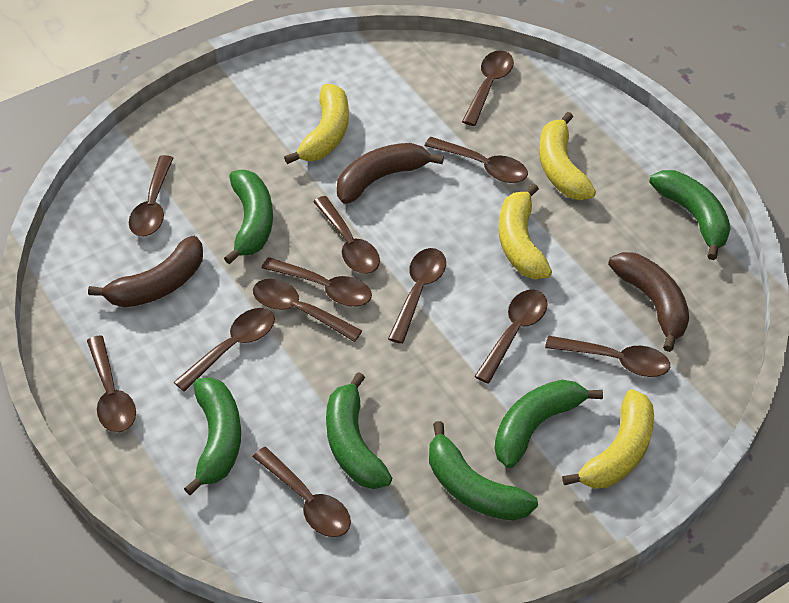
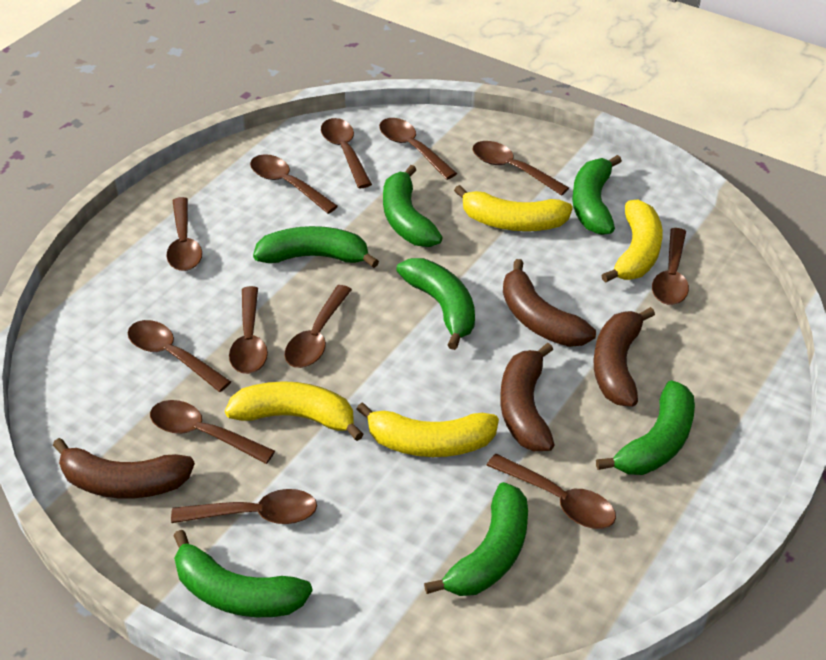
brown banana: 3 -> 4
green banana: 6 -> 7

